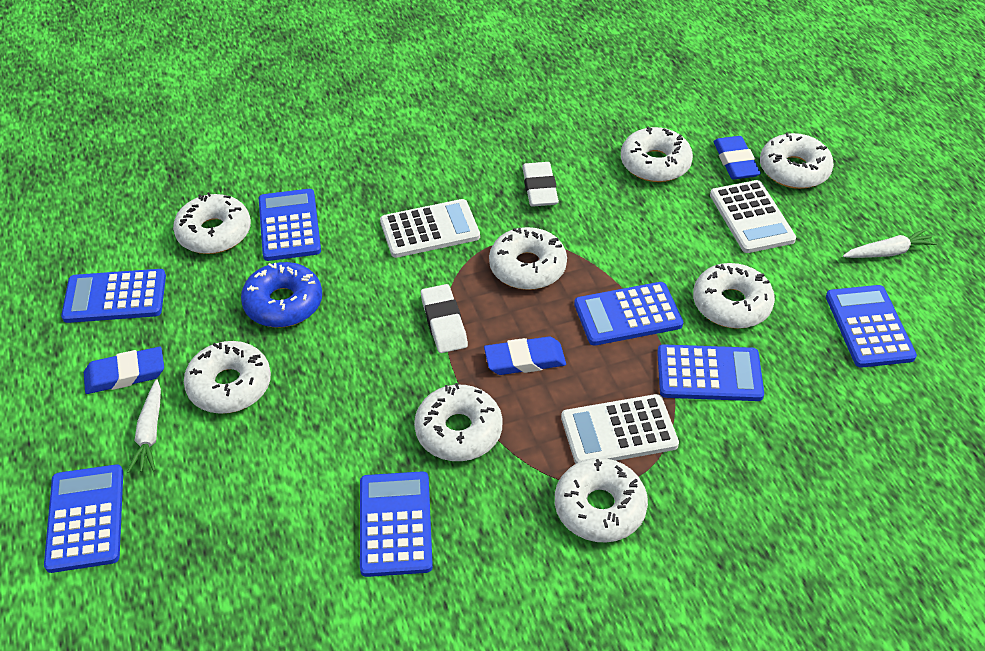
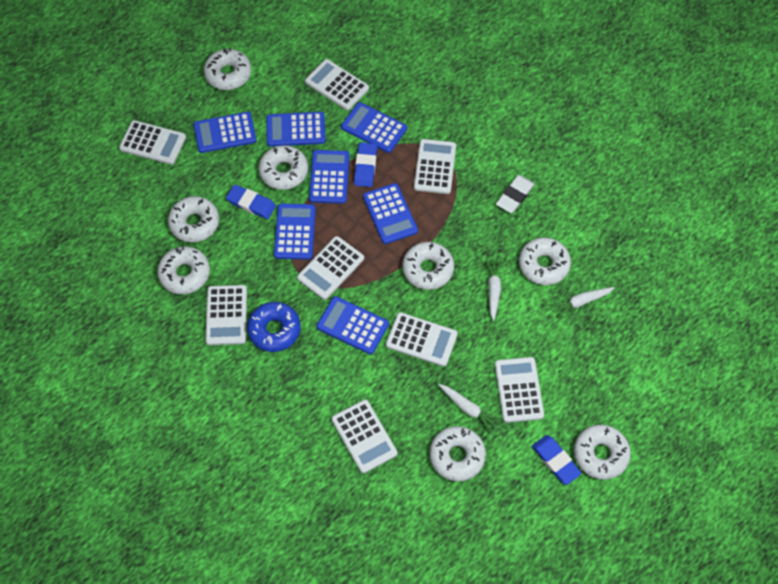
white calculator: 3 -> 8
white carrot: 2 -> 3
white eraser: 2 -> 1

